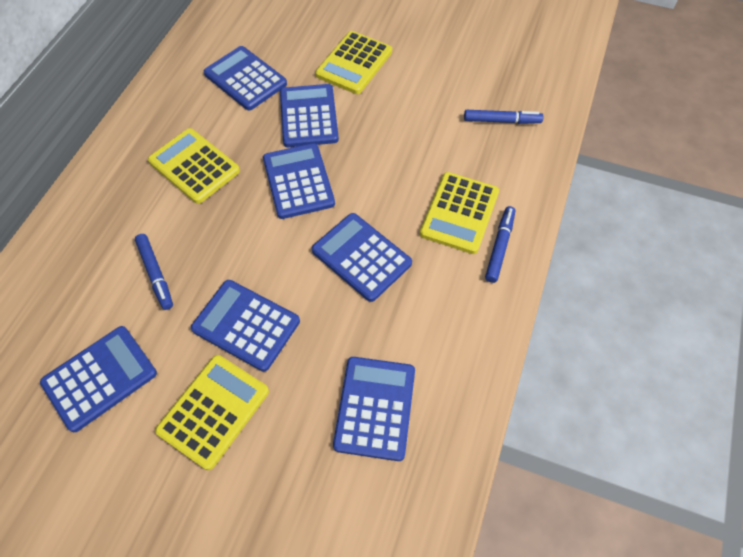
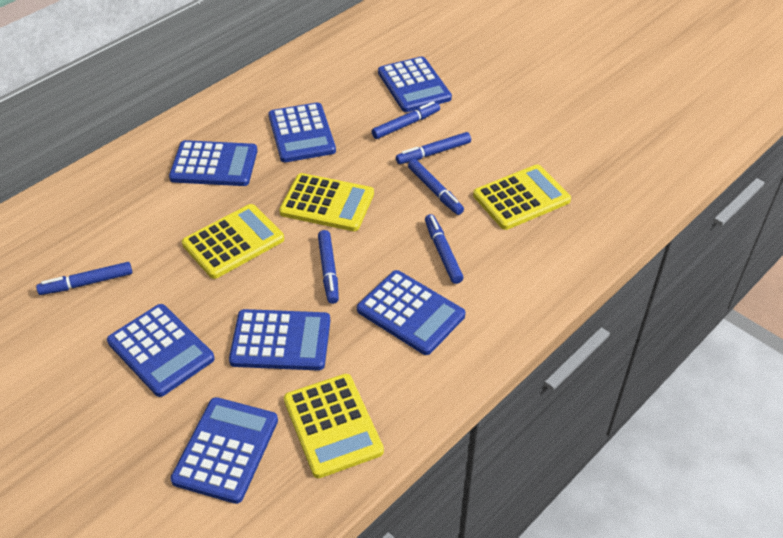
blue marker: 3 -> 6

